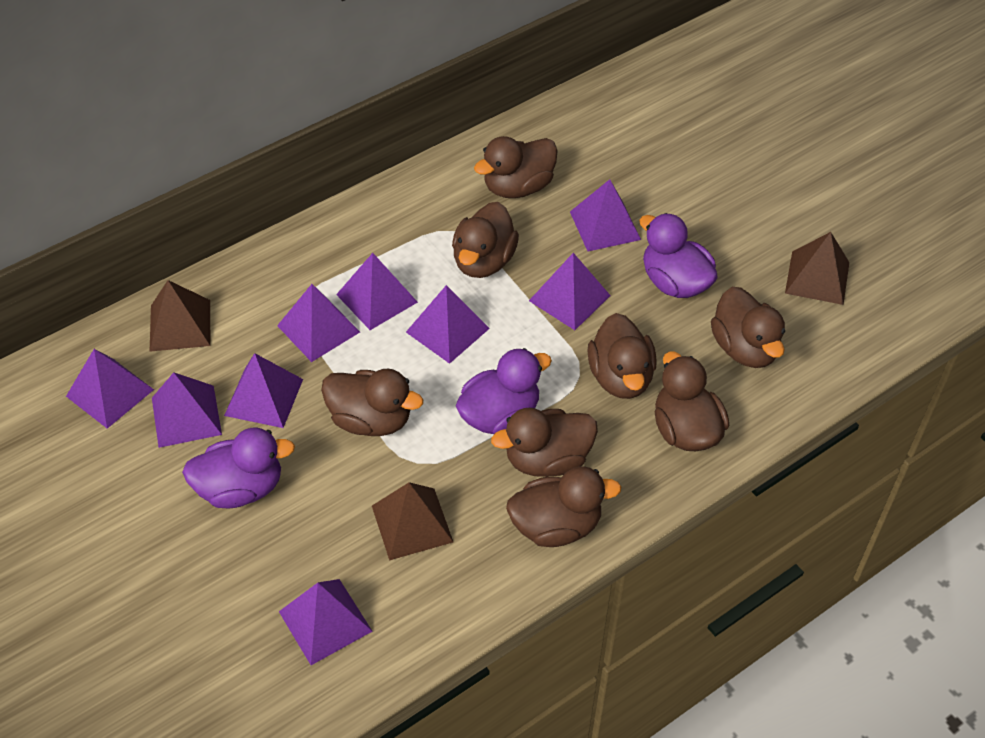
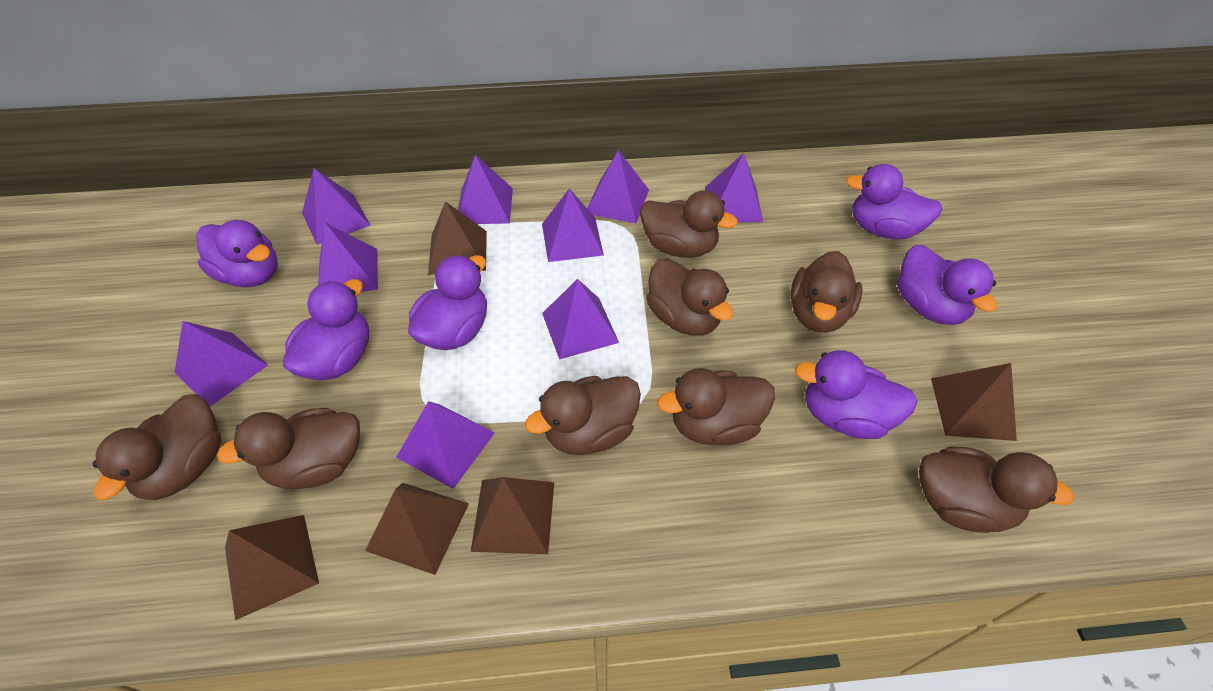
brown pyramid: 3 -> 5
purple duck: 3 -> 6

